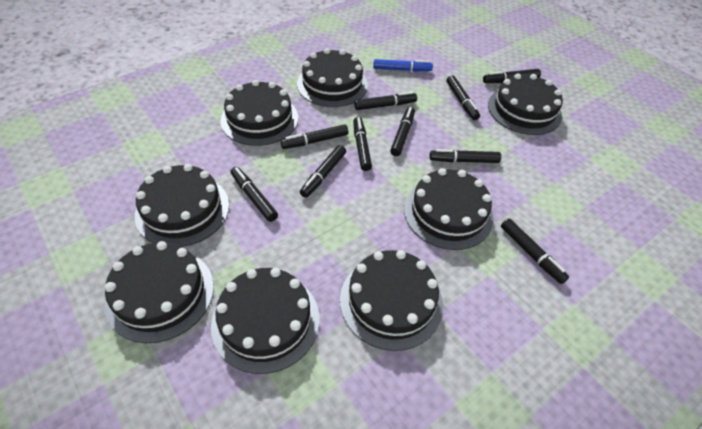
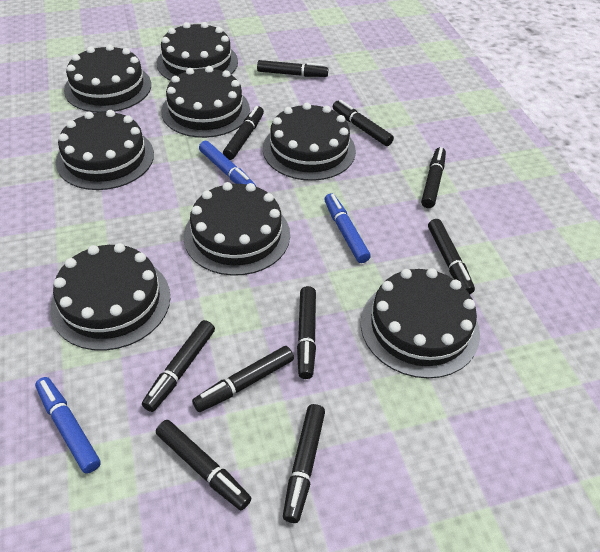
blue marker: 1 -> 3

